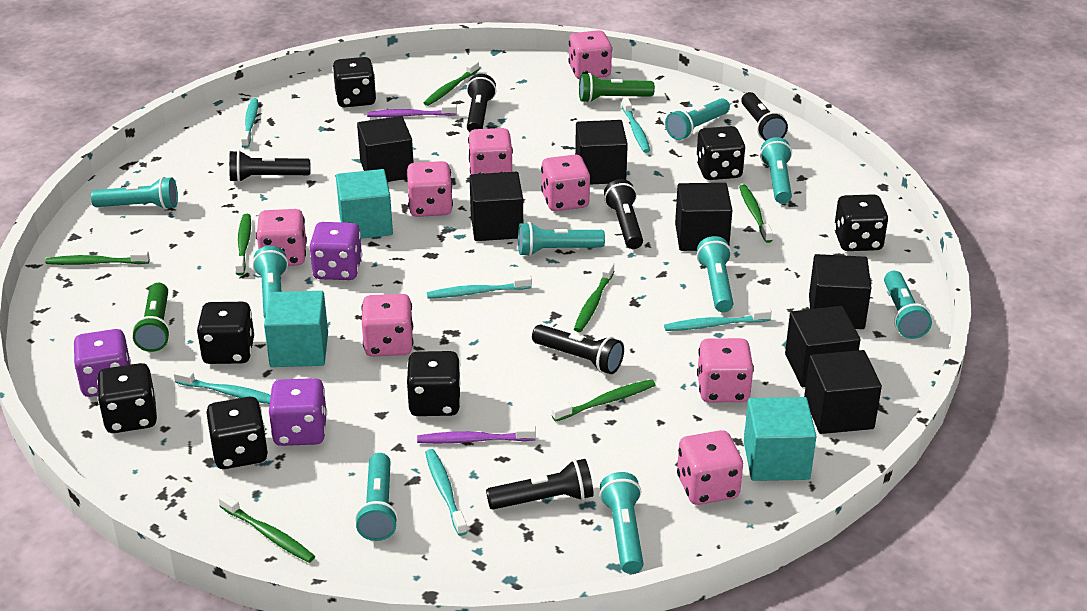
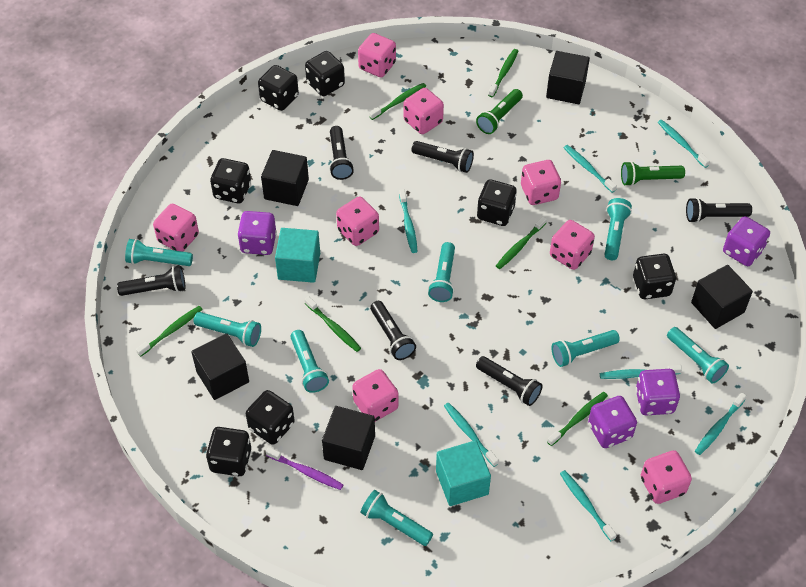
black cube: 7 -> 5
green toothbrush: 7 -> 6
purple dice: 3 -> 4
purple toothbrush: 2 -> 1
turquoise cube: 3 -> 2
turquoise flashlight: 9 -> 8
turquoise toothbrush: 6 -> 7

